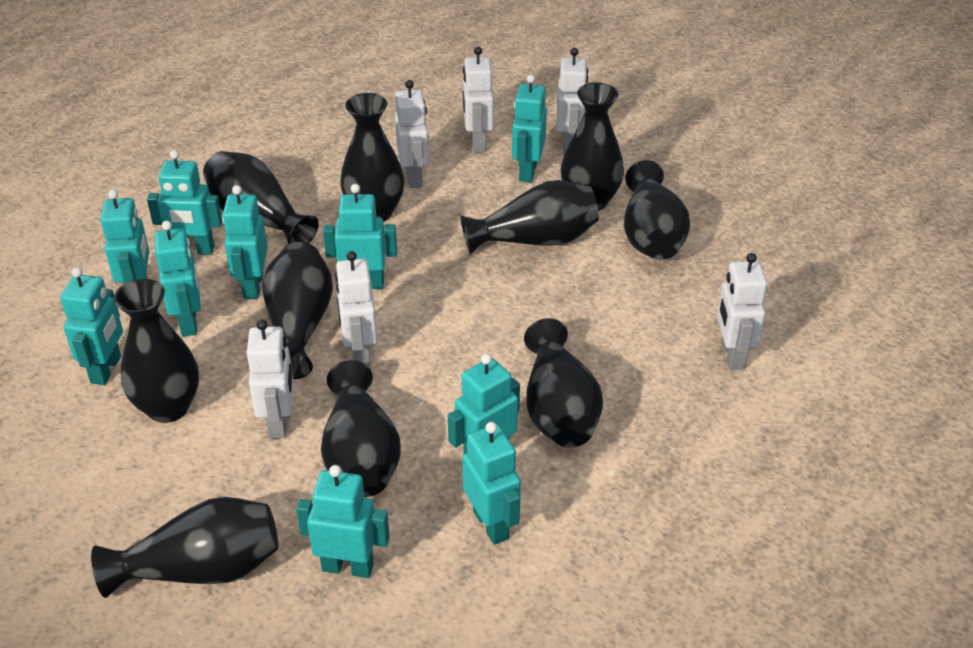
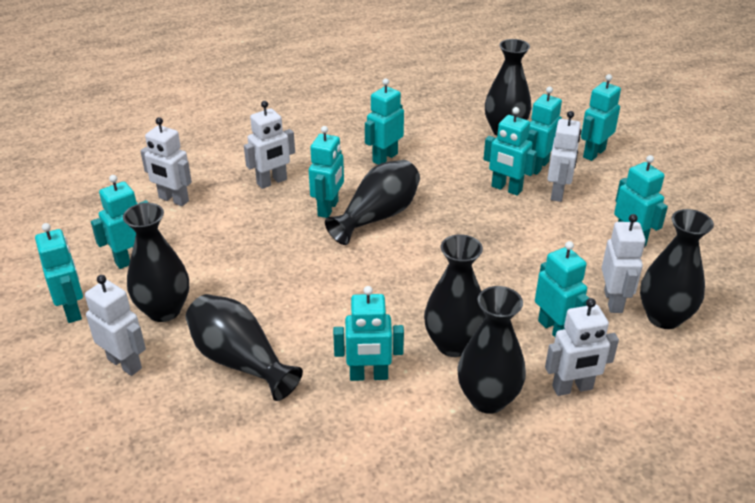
black vase: 10 -> 7

